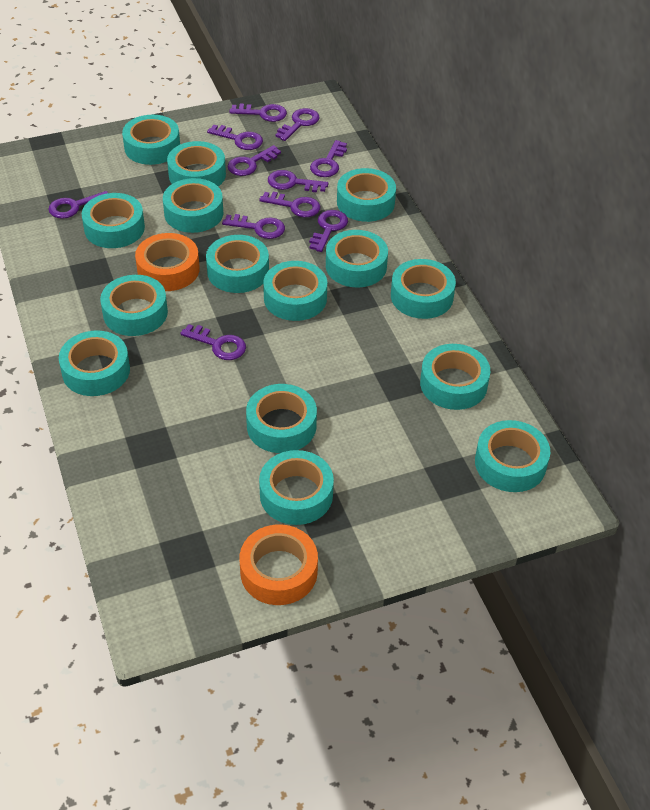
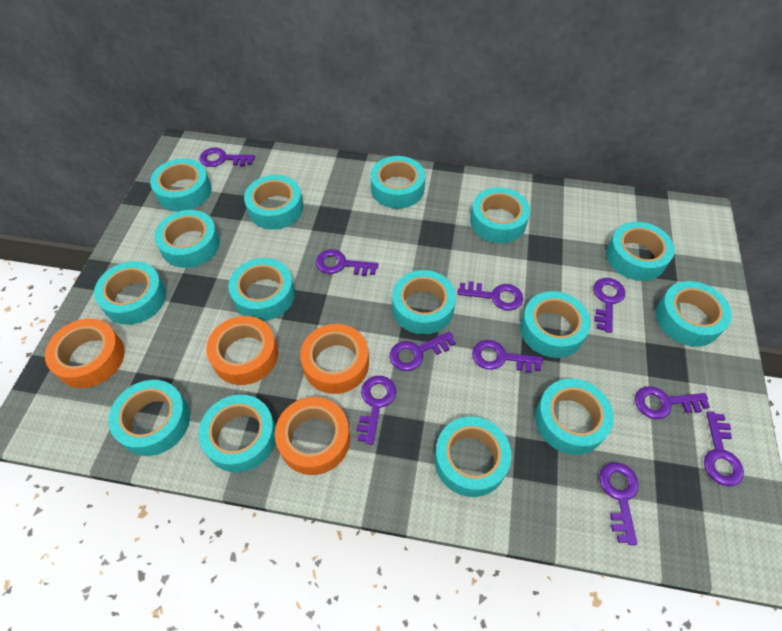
orange tape: 2 -> 4
purple key: 11 -> 10

